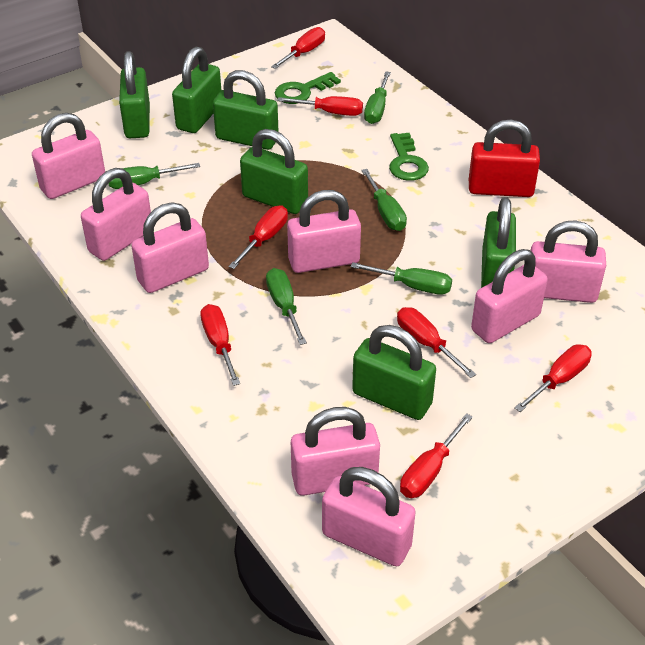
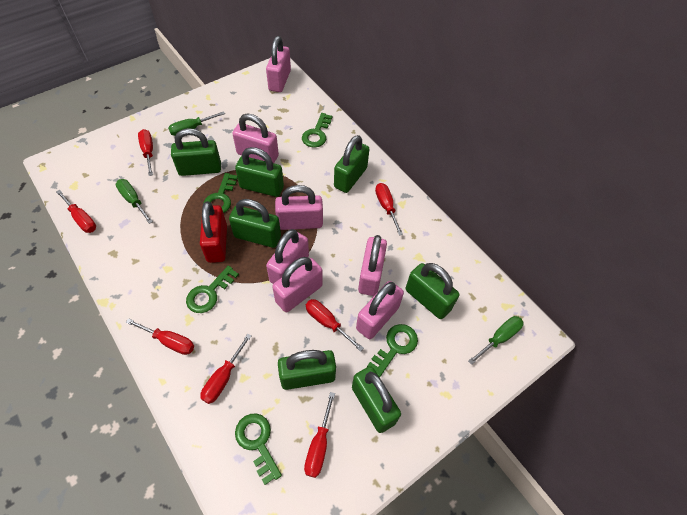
green key: 2 -> 5
green padlock: 6 -> 7
green screwdriver: 5 -> 3
pink padlock: 8 -> 7

